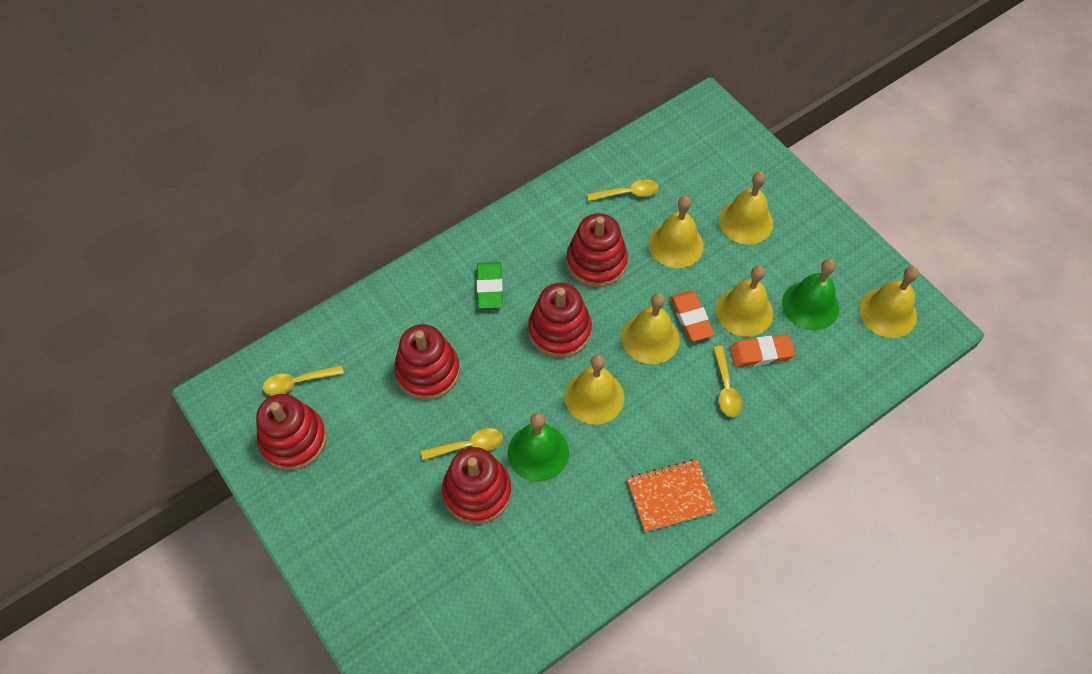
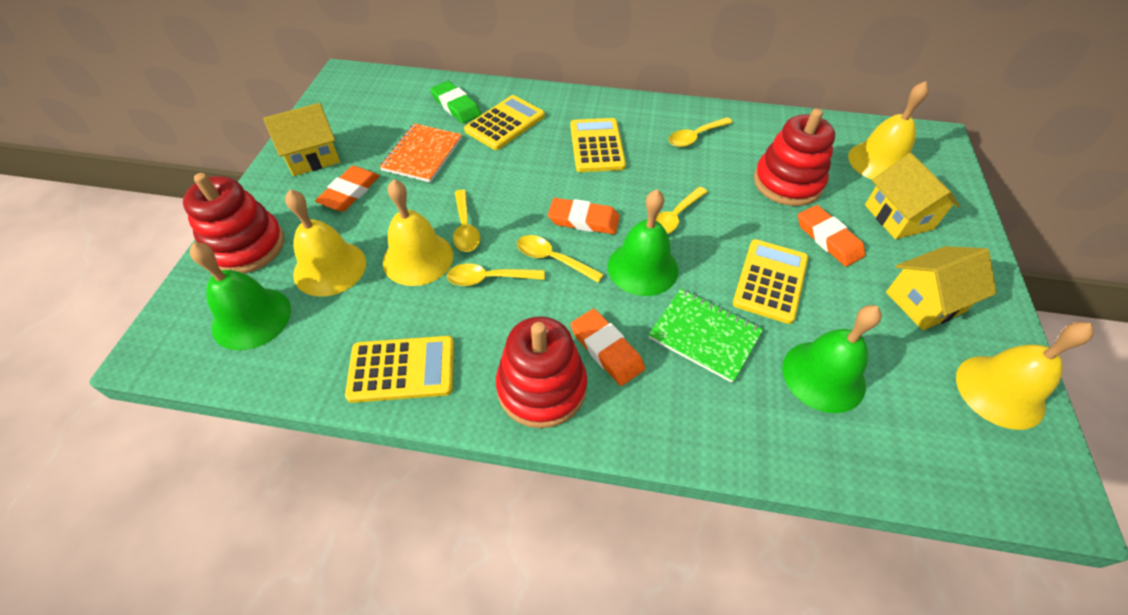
green bell: 2 -> 3
green notebook: 0 -> 1
orange eraser: 2 -> 4
red stacking toy: 5 -> 3
yellow bell: 6 -> 4
yellow calculator: 0 -> 4
yellow house: 0 -> 3
yellow spoon: 4 -> 5

